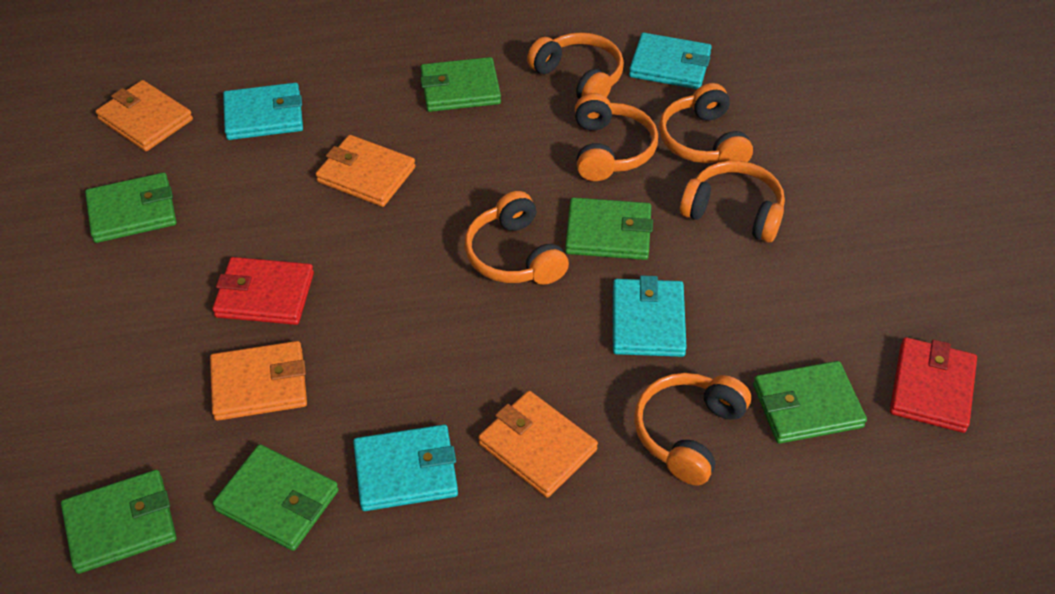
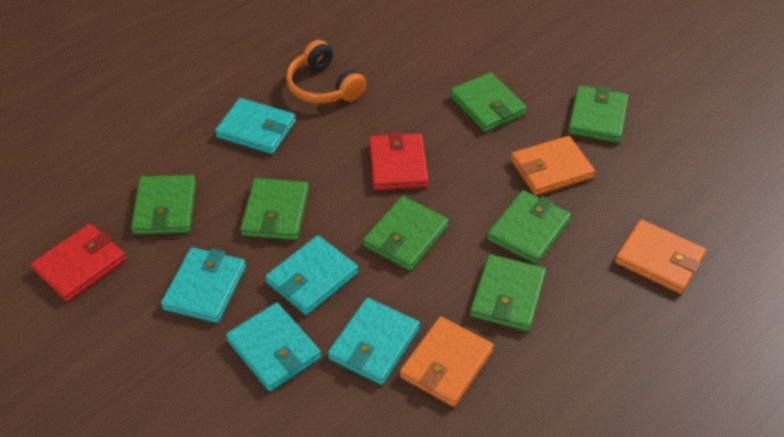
green wallet: 6 -> 7
orange headphones: 6 -> 1
orange wallet: 4 -> 3
turquoise wallet: 4 -> 5

